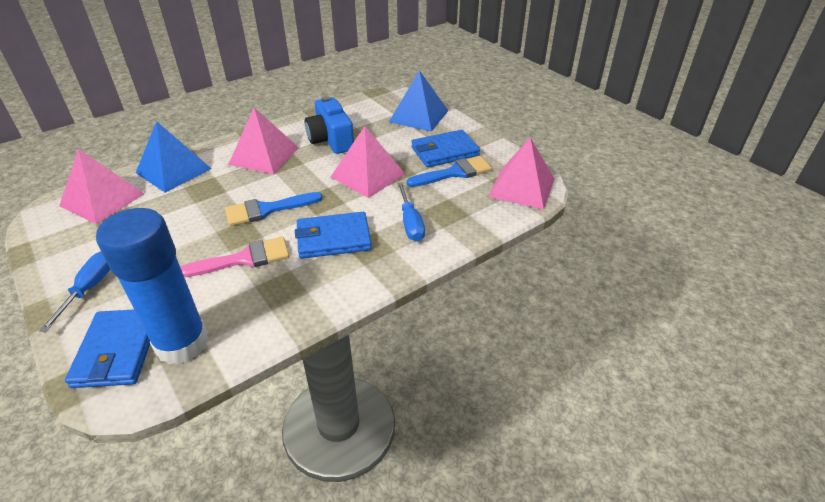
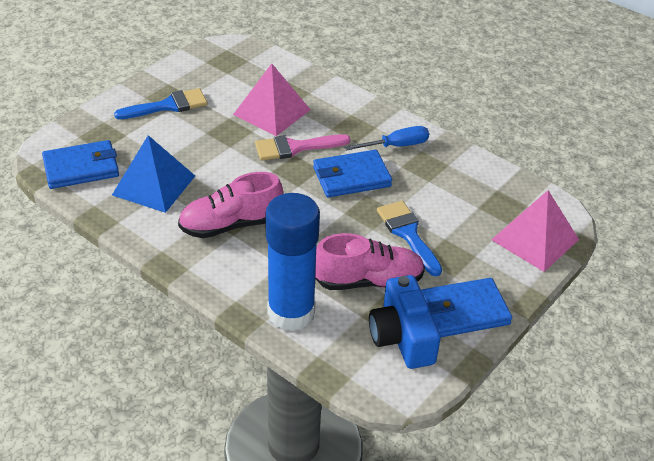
blue pyramid: 2 -> 1
blue screwdriver: 2 -> 1
pink pyramid: 4 -> 2
pink shoe: 0 -> 2

